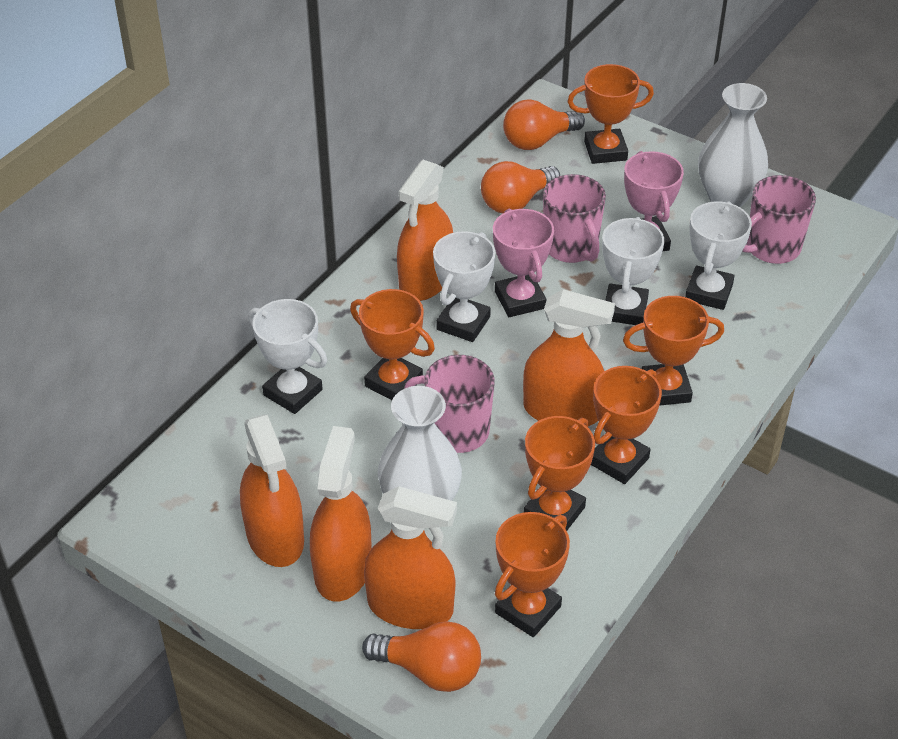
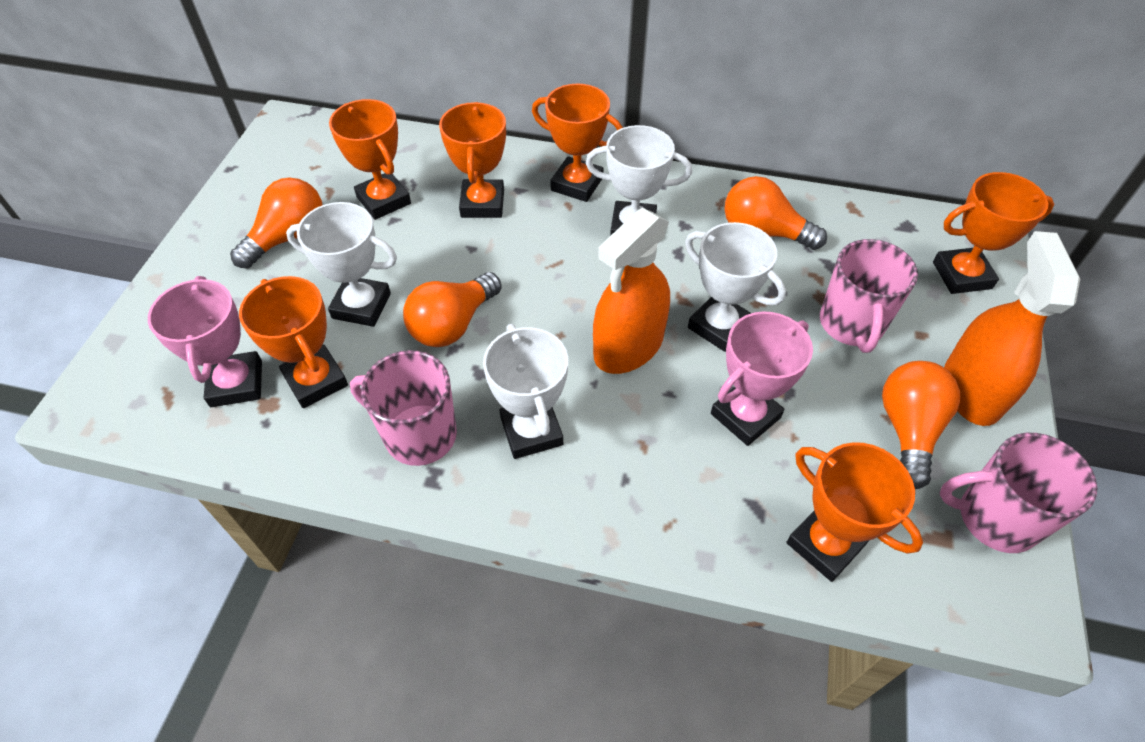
orange light bulb: 3 -> 4
orange spray bottle: 5 -> 2
white vase: 2 -> 0

